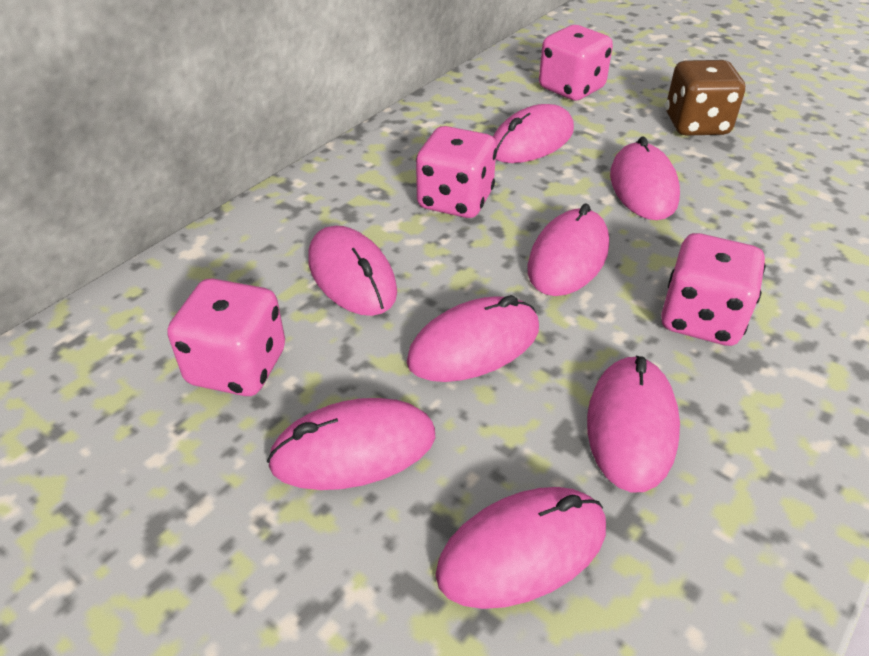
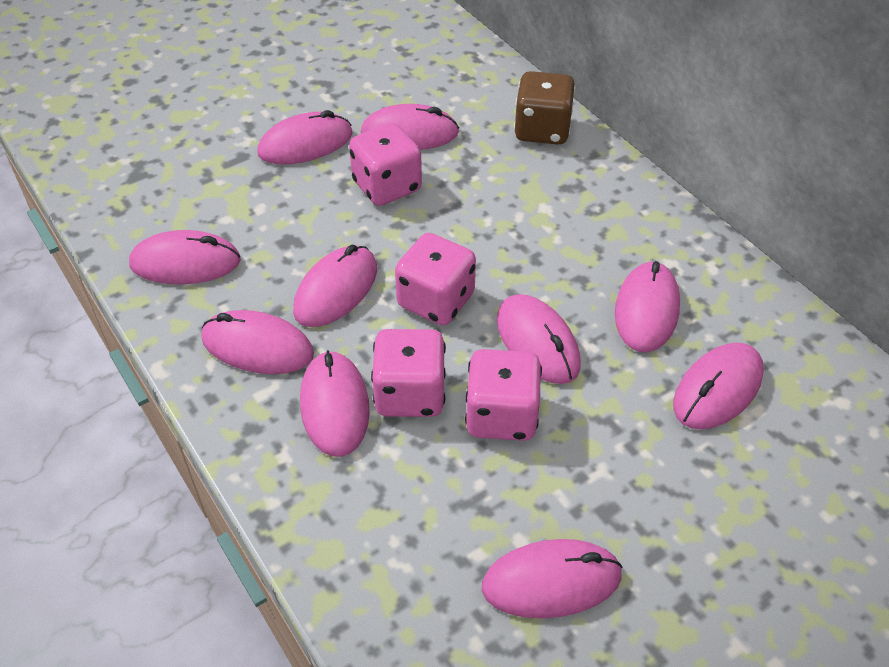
pink mouse: 8 -> 10

